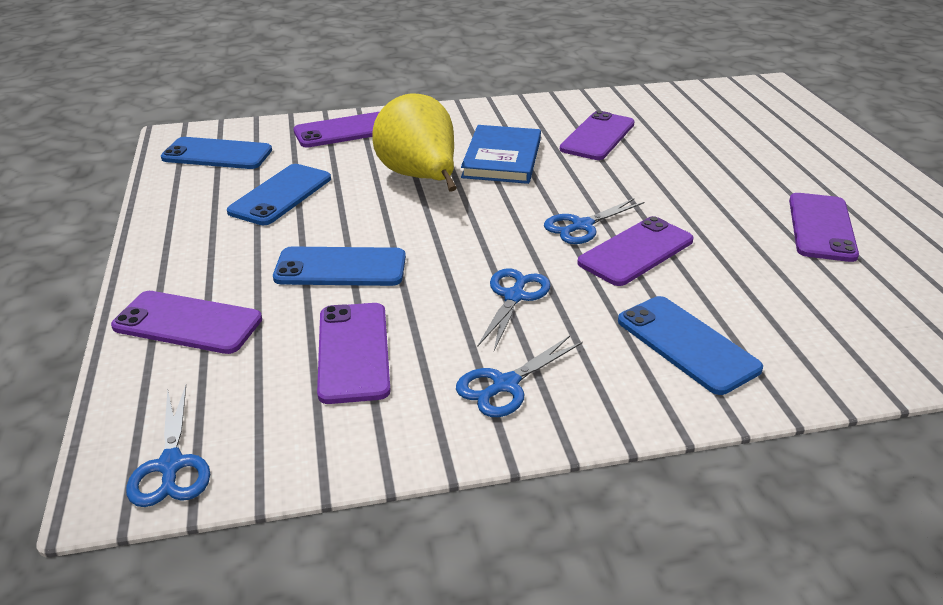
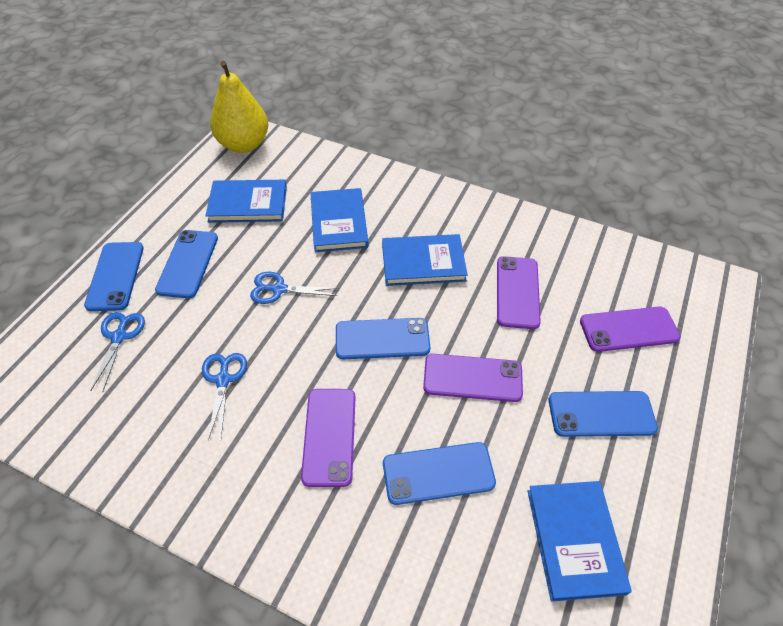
blue book: 1 -> 4
blue phone: 4 -> 5
blue scissors: 4 -> 3
purple phone: 6 -> 4

